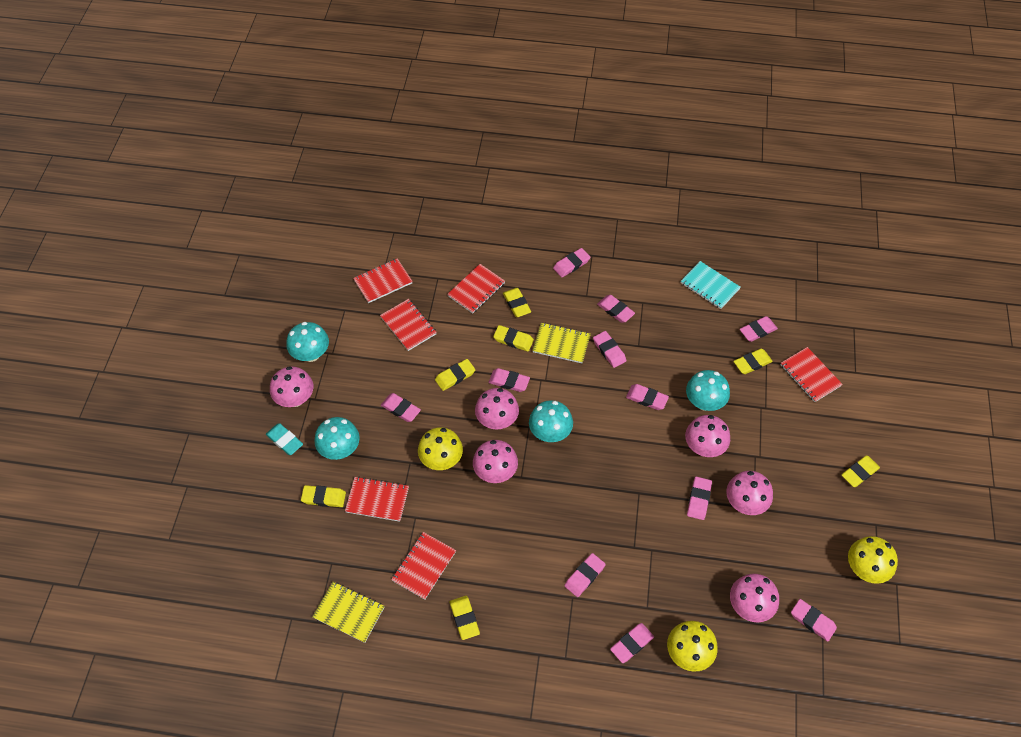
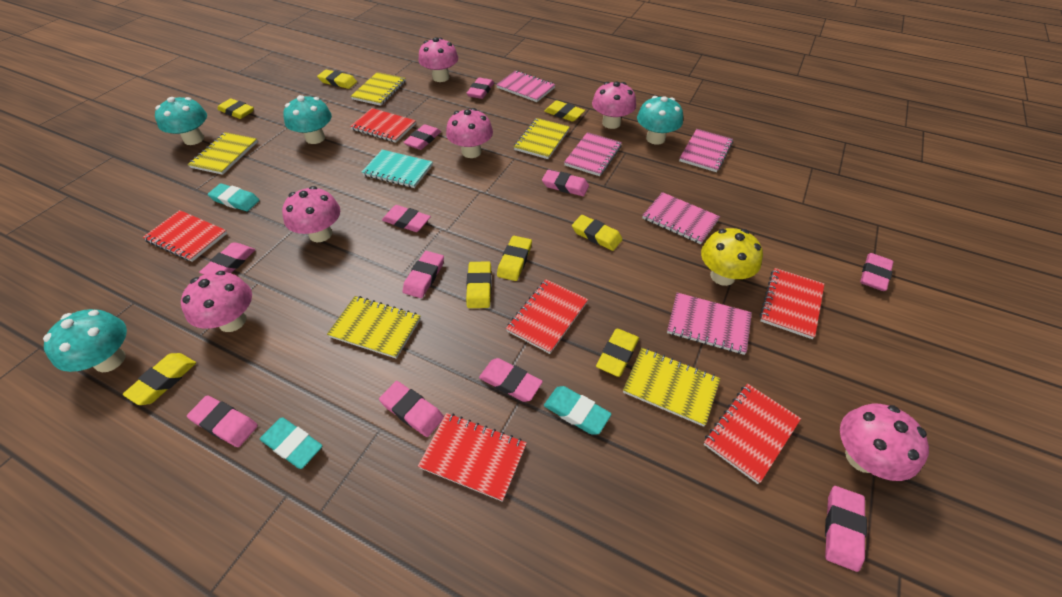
pink notebook: 0 -> 5
turquoise eraser: 1 -> 3
yellow eraser: 7 -> 8
yellow mushroom: 3 -> 1
yellow notebook: 2 -> 5

